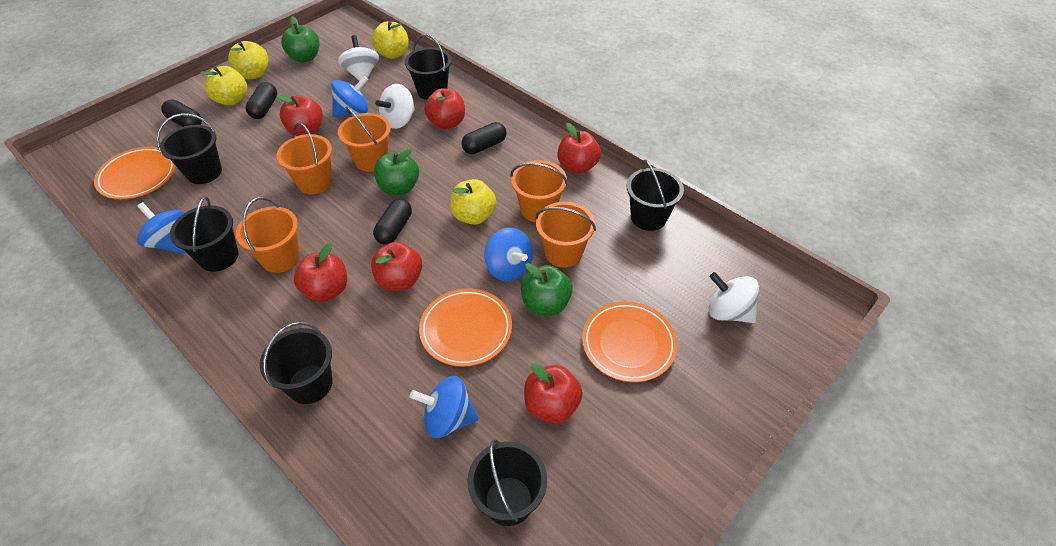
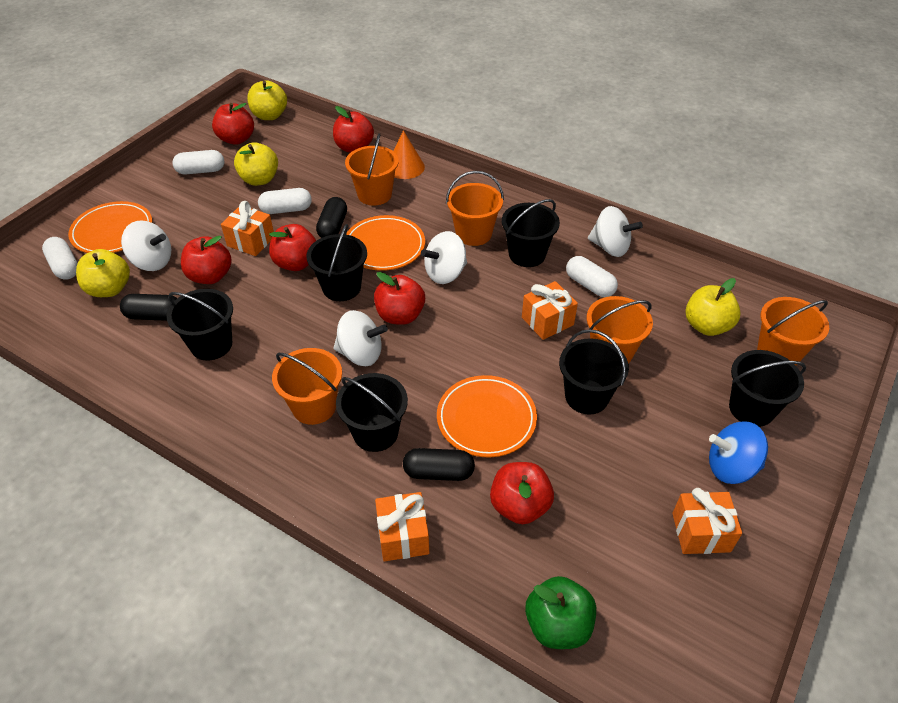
black capsule: 4 -> 3
blue spinning top: 4 -> 1
green apple: 3 -> 1
orange cone: 0 -> 1
orange gift: 0 -> 4
white capsule: 0 -> 4
white spinning top: 3 -> 4

